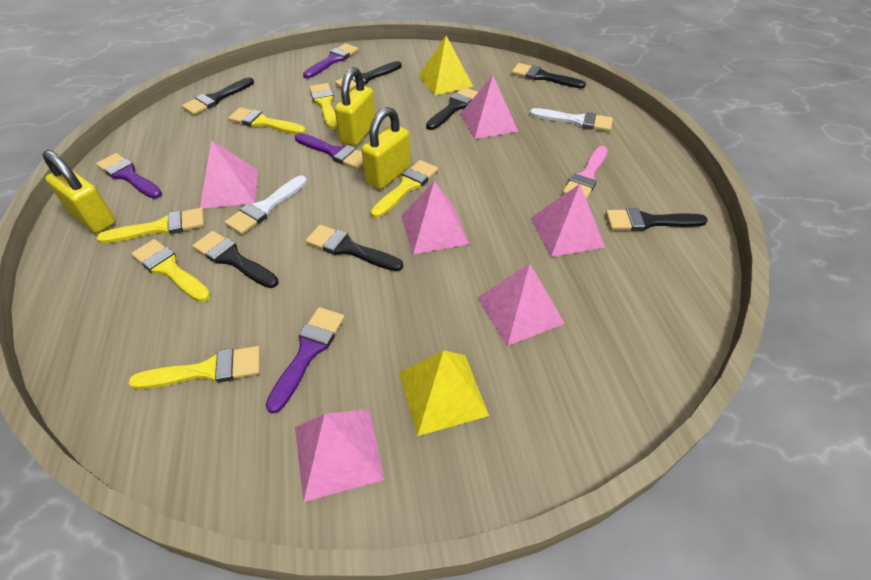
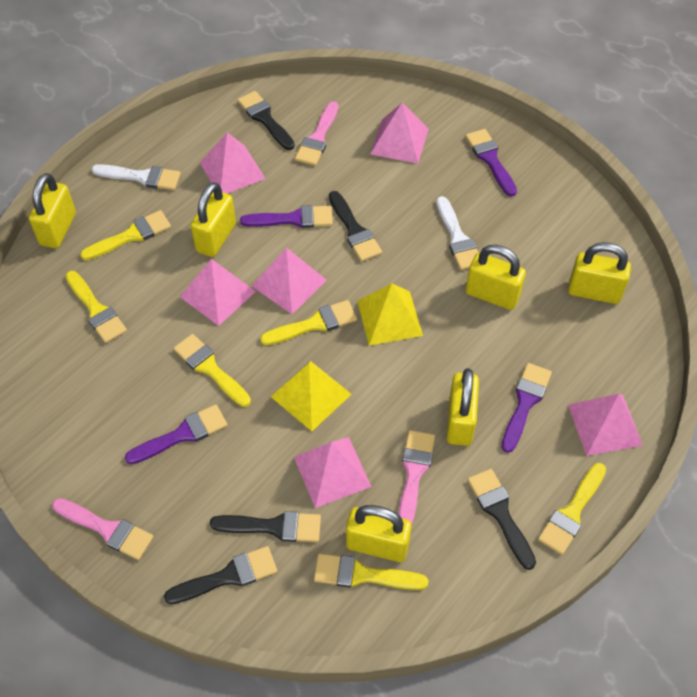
black brush: 7 -> 5
pink brush: 1 -> 3
yellow padlock: 3 -> 6

